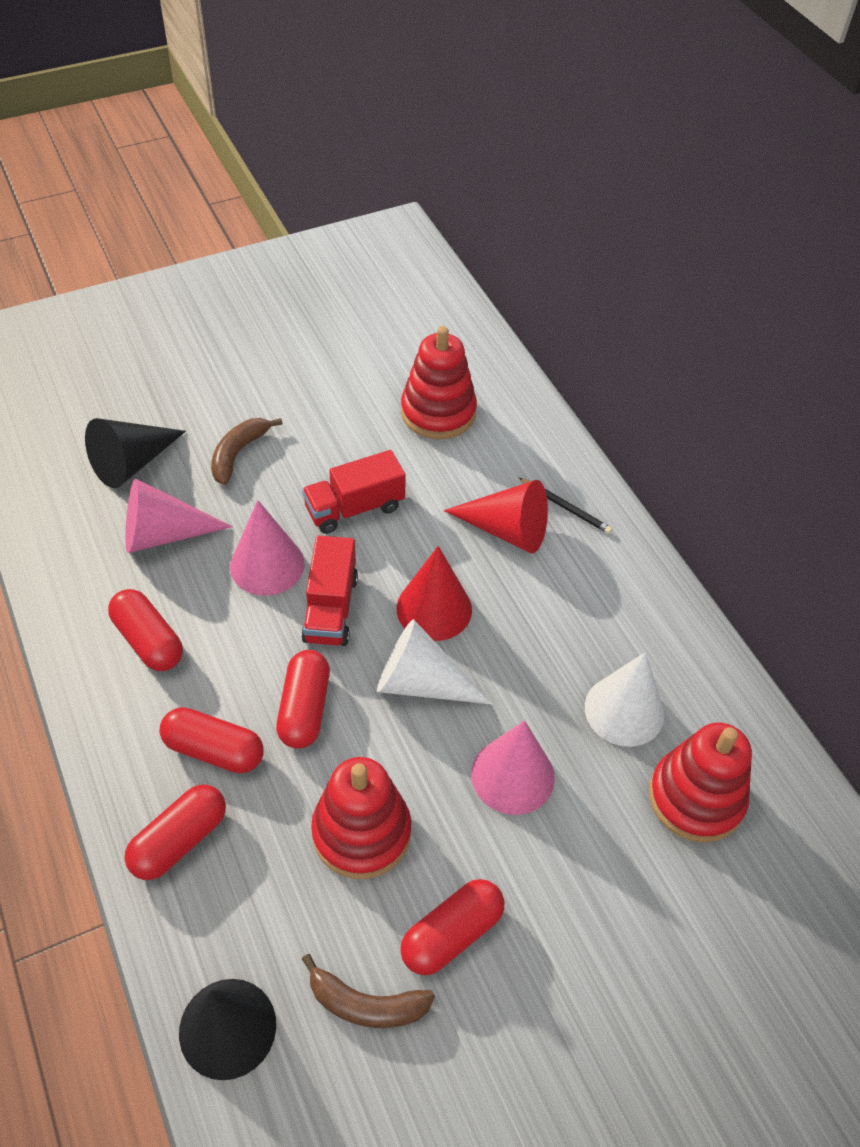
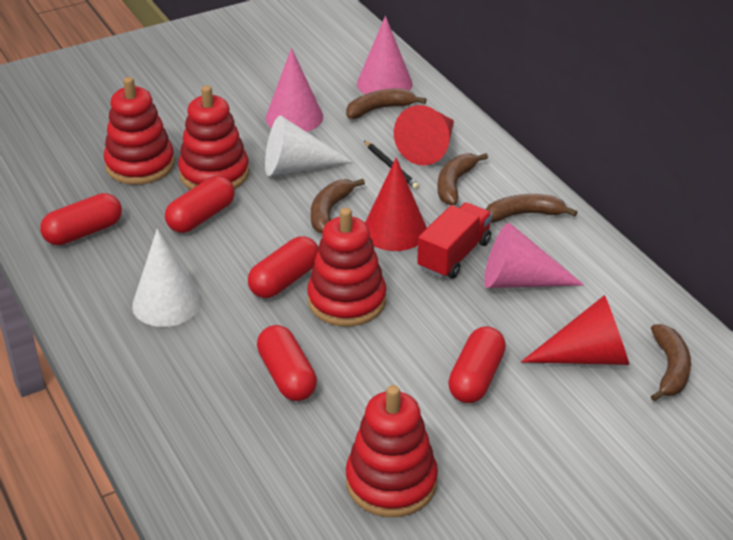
black cone: 2 -> 0
brown banana: 2 -> 5
red cone: 2 -> 3
red stacking toy: 3 -> 4
red truck: 2 -> 1

